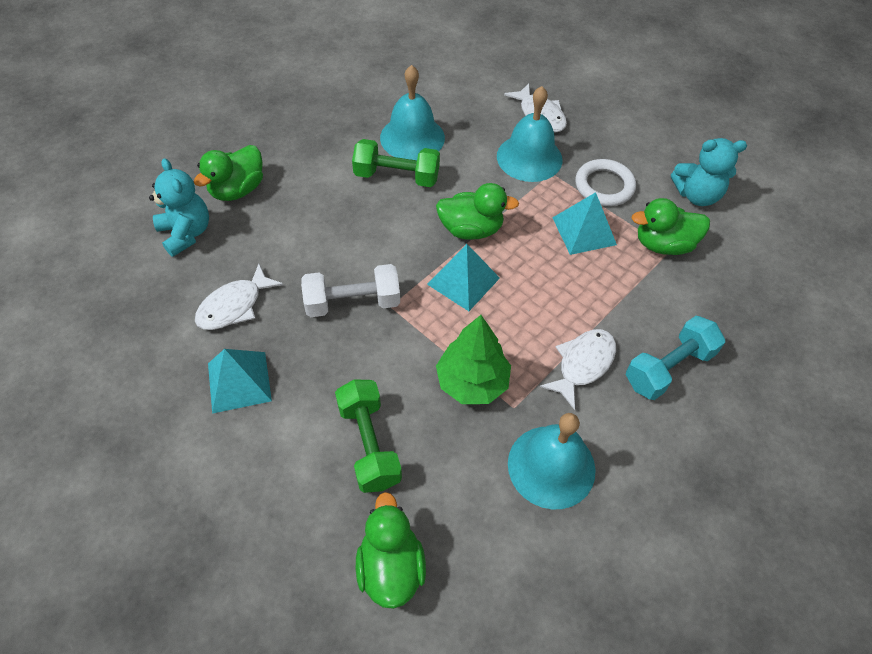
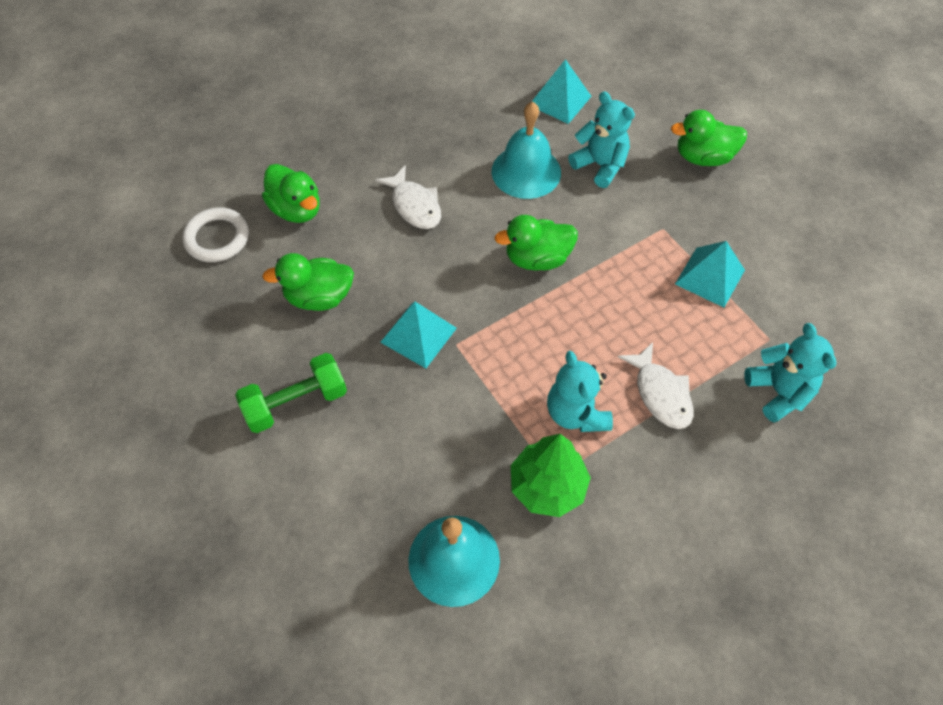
green dumbbell: 2 -> 1
turquoise bell: 3 -> 2
turquoise dumbbell: 1 -> 0
turquoise teddy bear: 2 -> 3
white dumbbell: 1 -> 0
white fish: 3 -> 2

